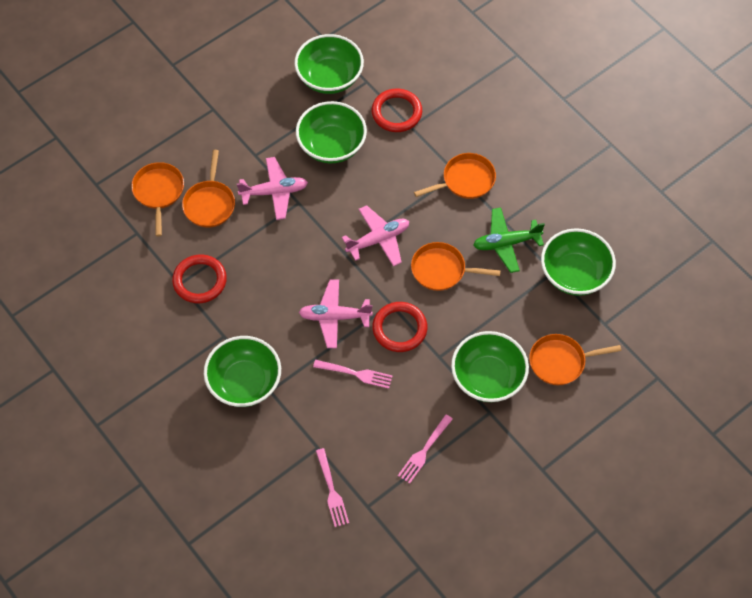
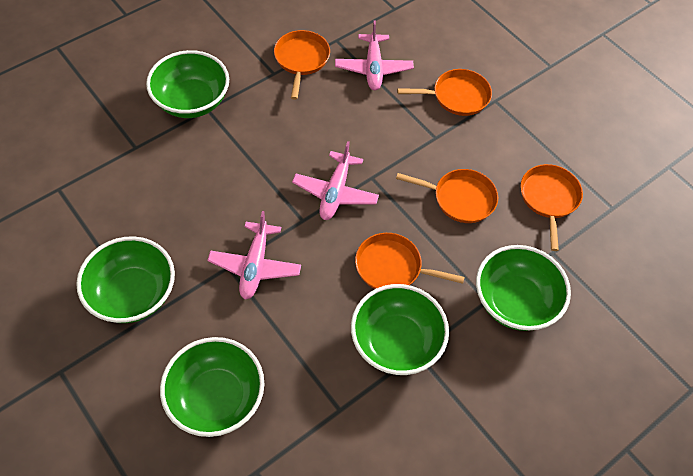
green plane: 1 -> 0
pink fork: 3 -> 0
red ring: 3 -> 0

